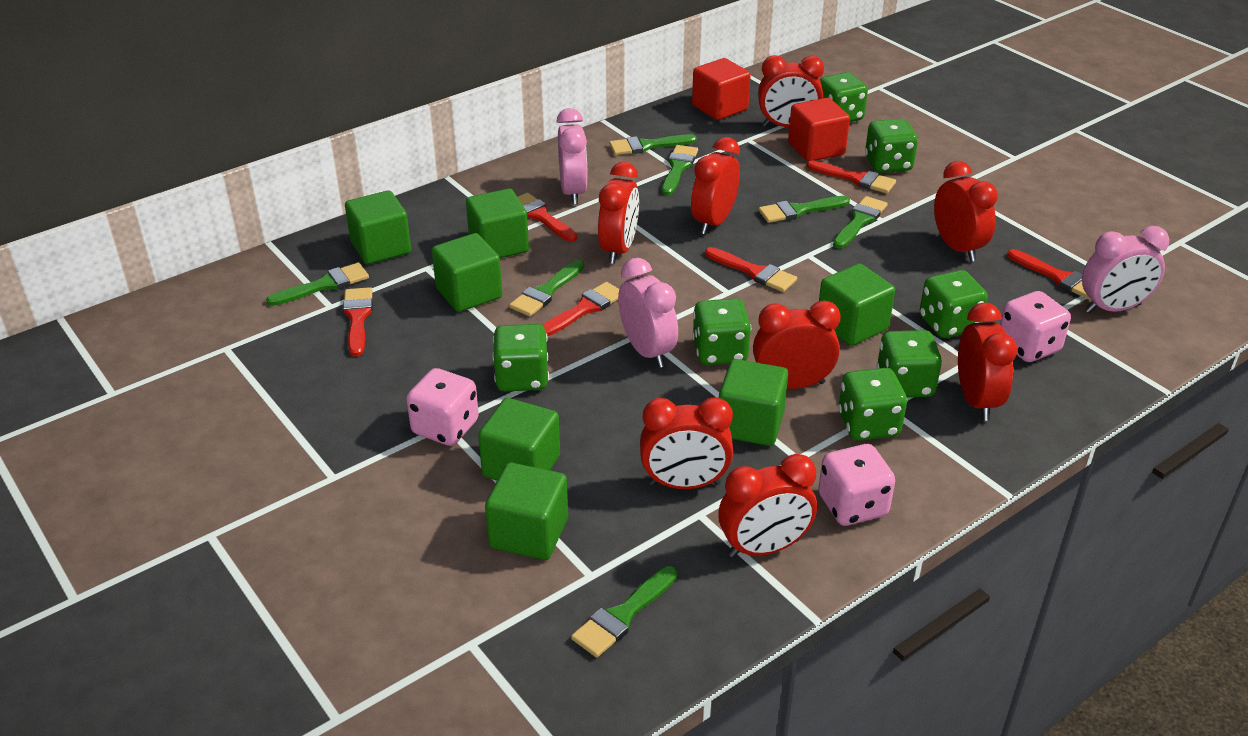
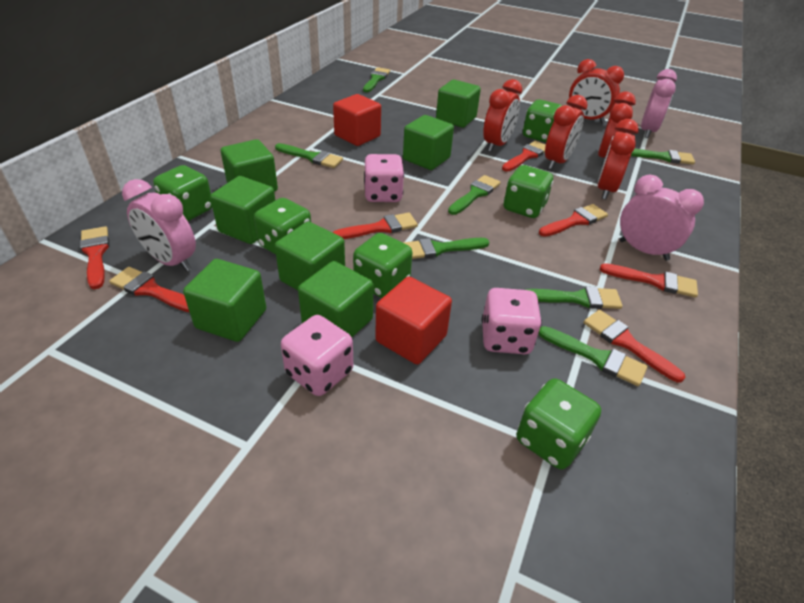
green dice: 7 -> 6
red brush: 6 -> 7
red clock: 8 -> 5

